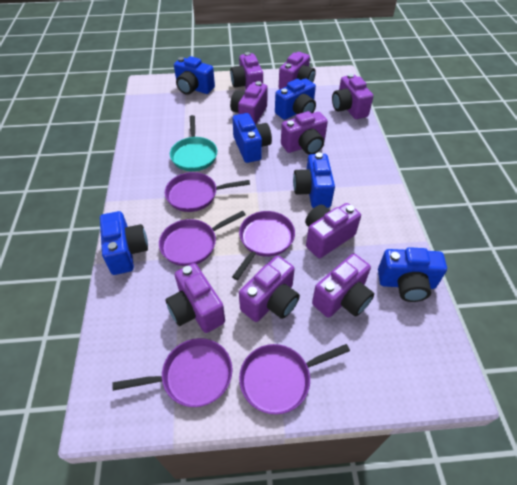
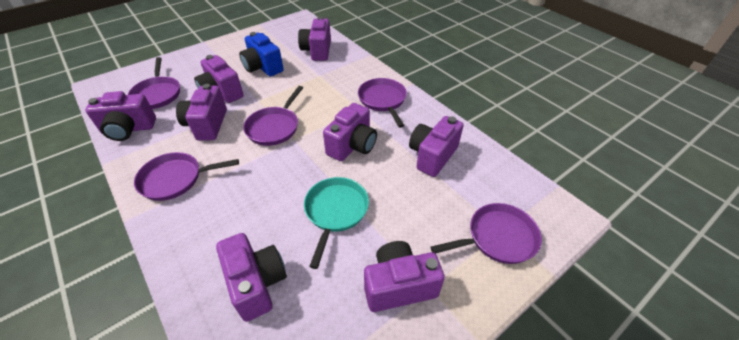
blue camera: 6 -> 1
purple camera: 9 -> 8

